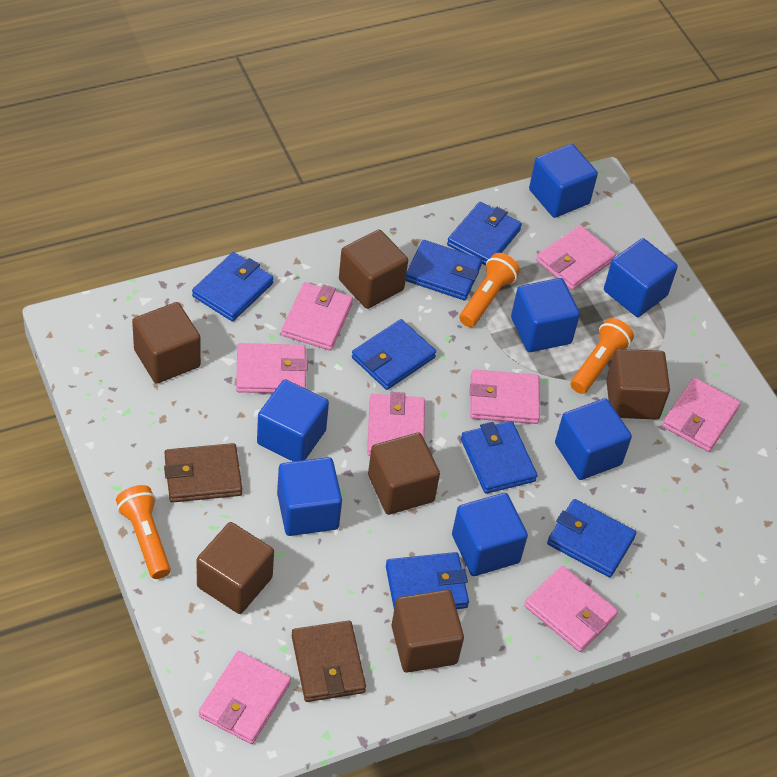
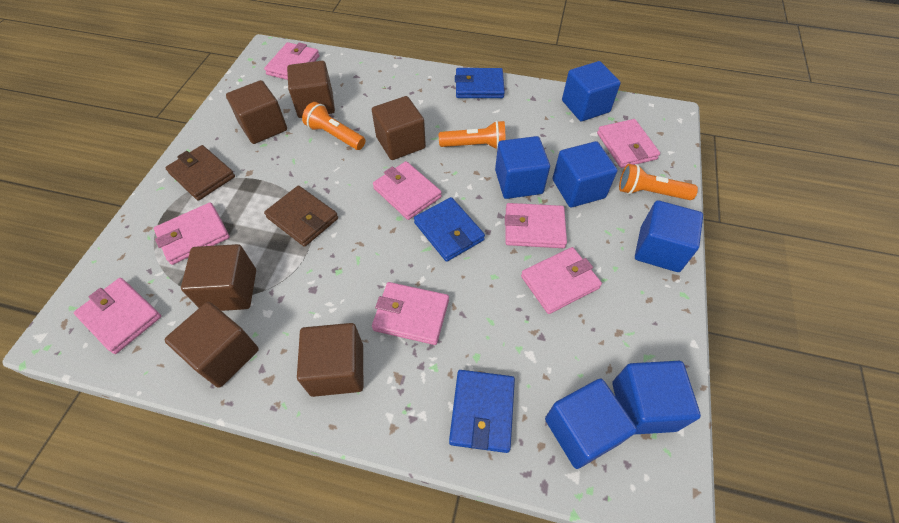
blue cube: 7 -> 6
blue wallet: 7 -> 3

